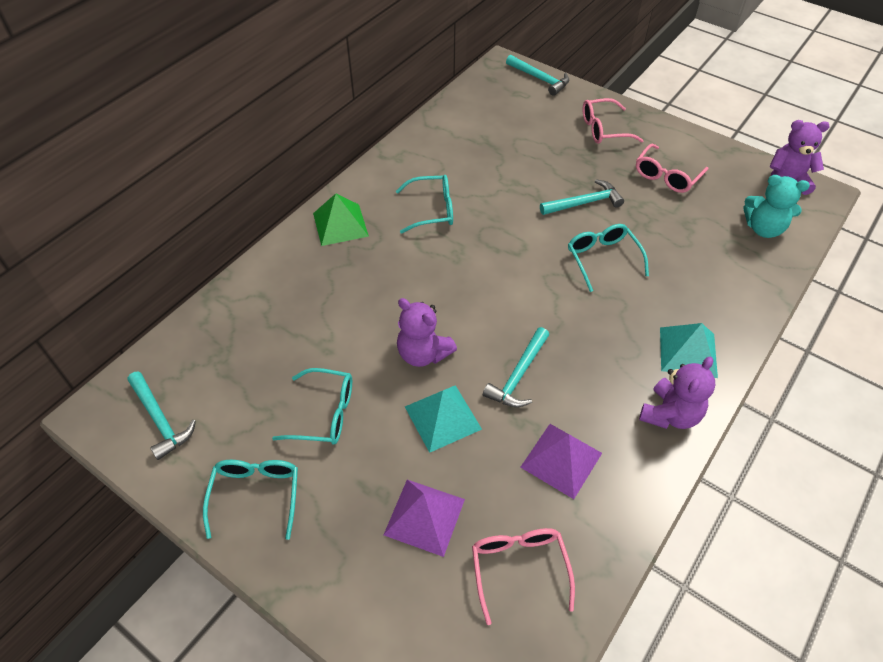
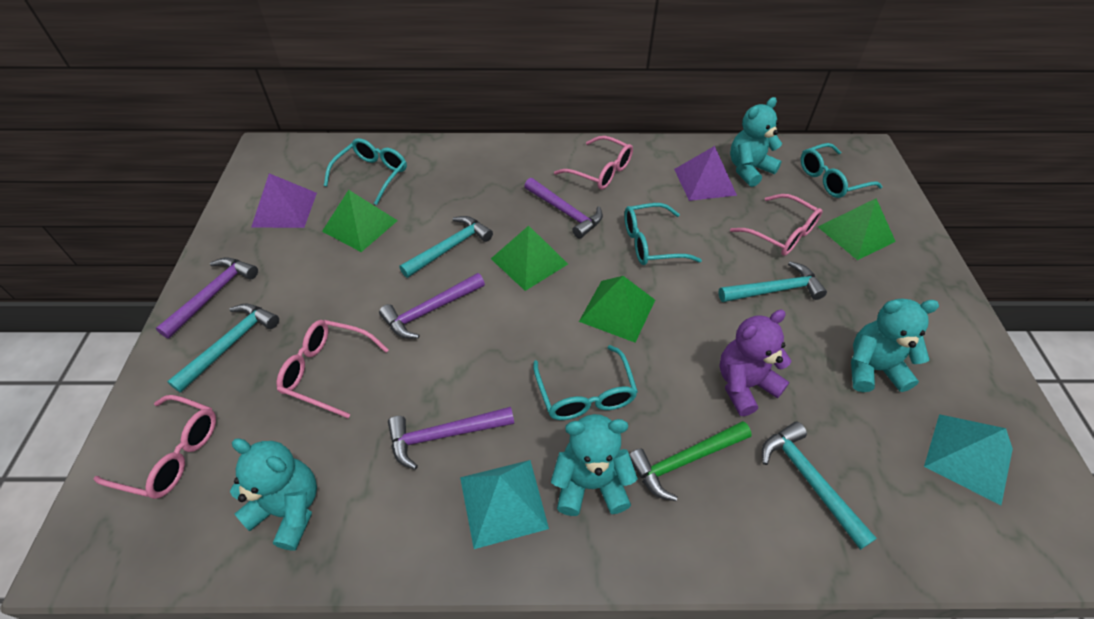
green hammer: 0 -> 1
green pyramid: 1 -> 4
pink glasses: 3 -> 4
purple hammer: 0 -> 4
purple teddy bear: 3 -> 1
turquoise teddy bear: 1 -> 4

